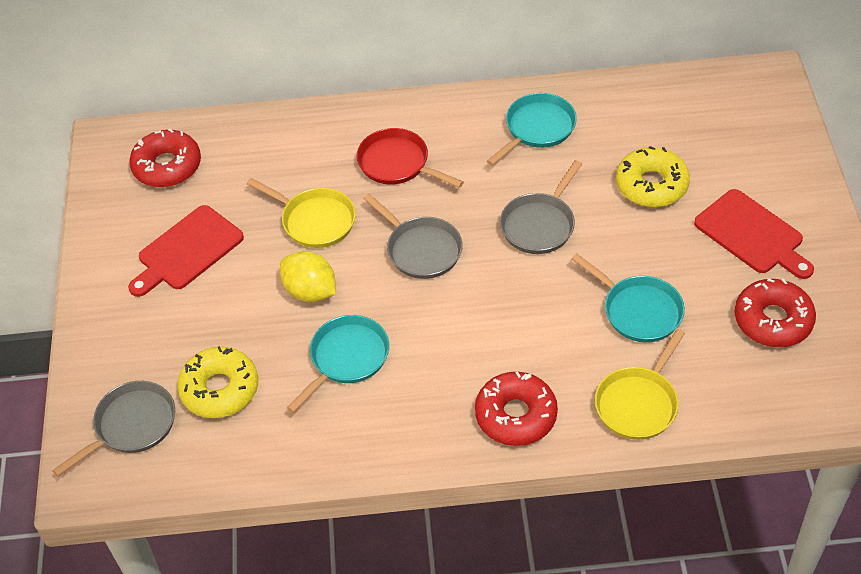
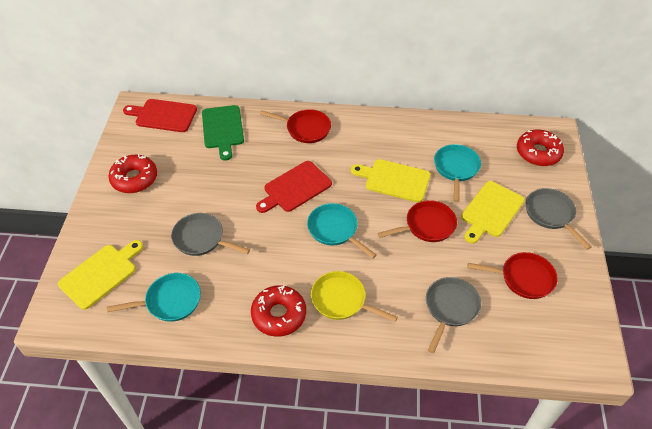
green cutting board: 0 -> 1
red pan: 1 -> 3
yellow cutting board: 0 -> 3
yellow donut: 2 -> 0
yellow lemon: 1 -> 0
yellow pan: 2 -> 1

